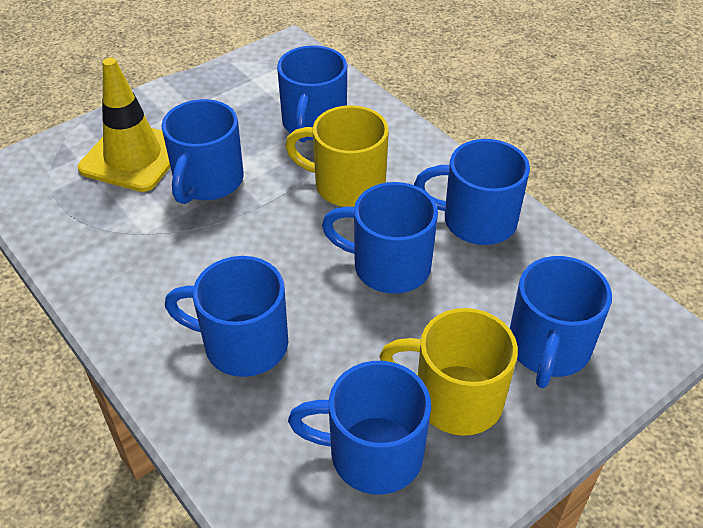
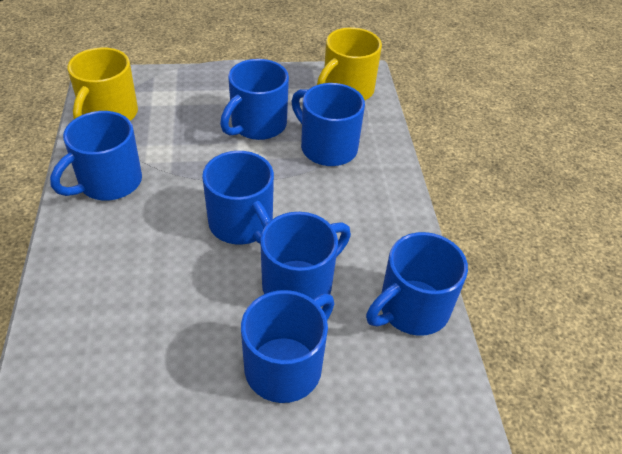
yellow traffic cone: 1 -> 0

